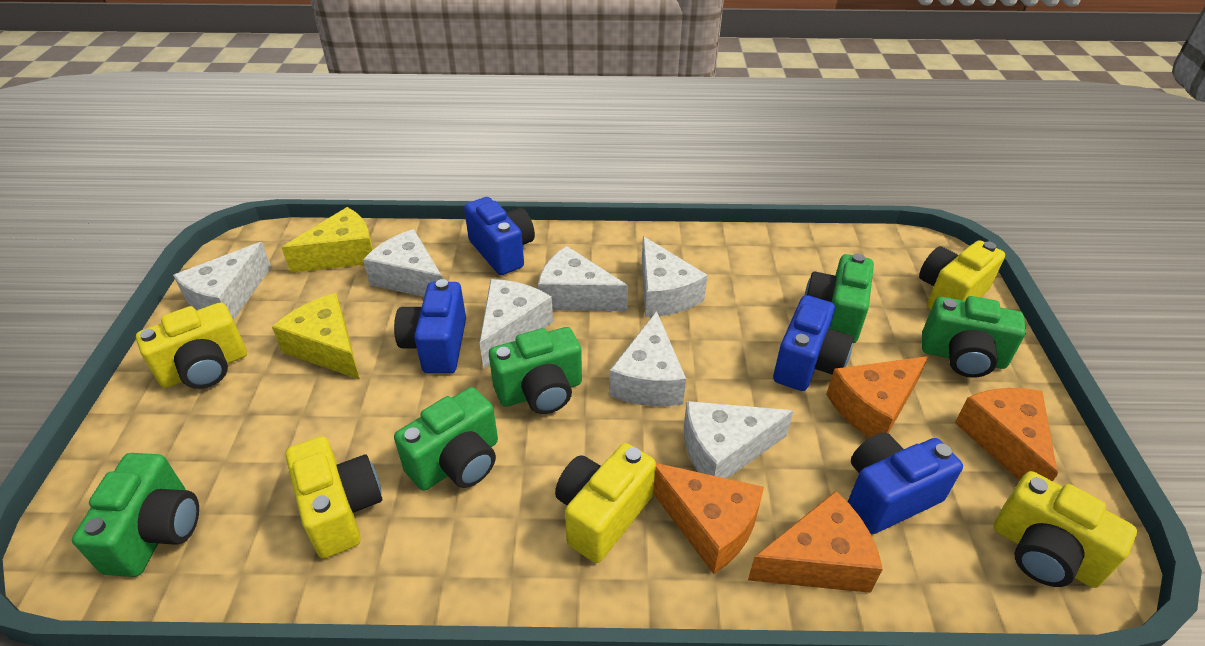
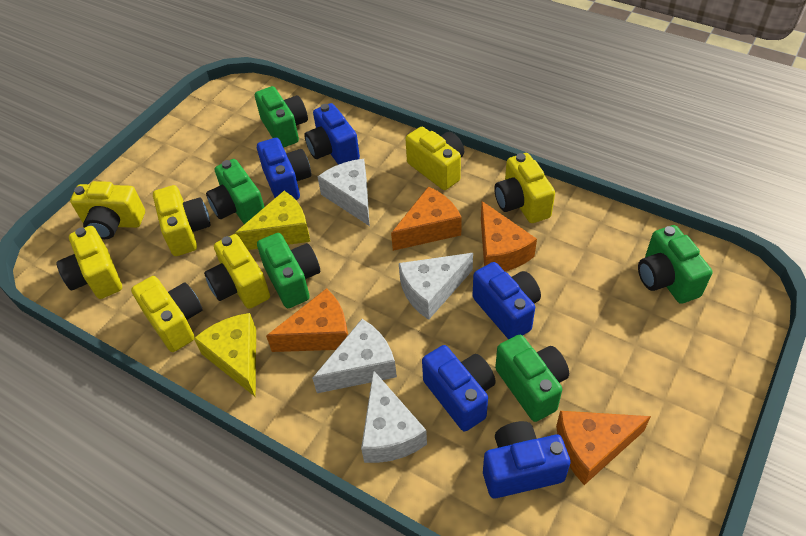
blue camera: 4 -> 5
white cheese: 7 -> 4
yellow camera: 5 -> 7

